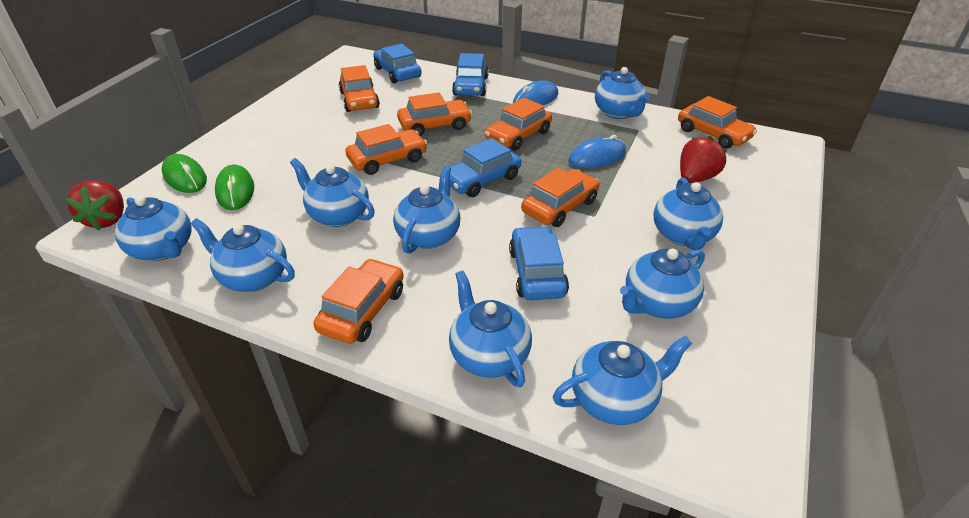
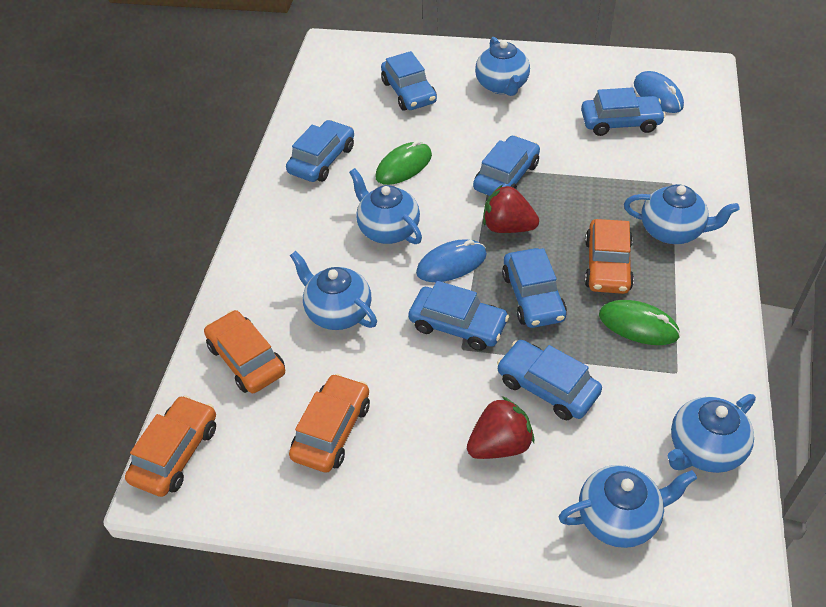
blue car: 4 -> 7
blue teapot: 9 -> 6
orange car: 7 -> 4

